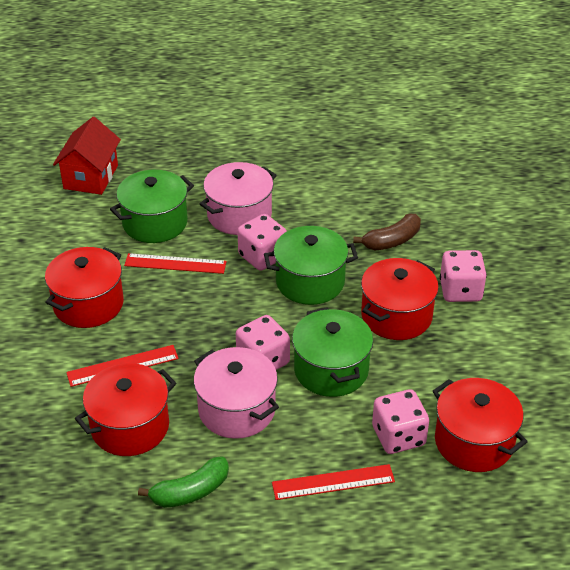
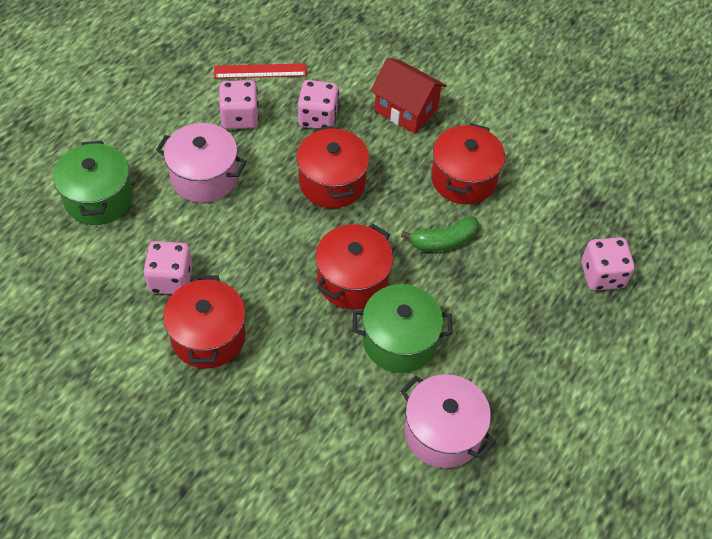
brown banana: 1 -> 0
green pot: 3 -> 2
red ruler: 3 -> 1

